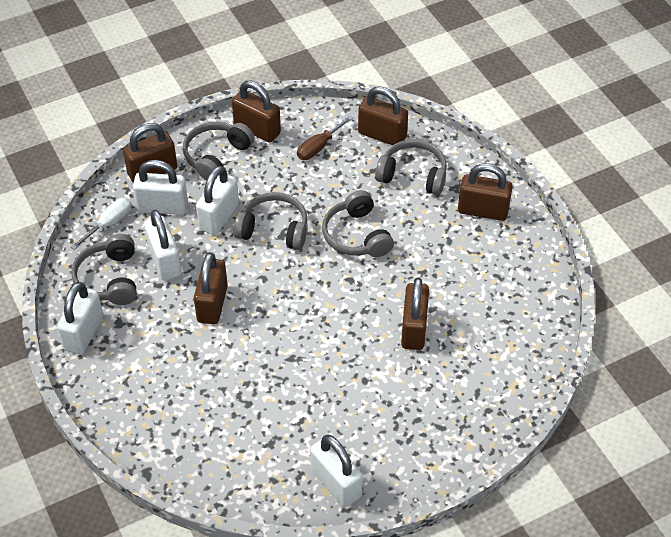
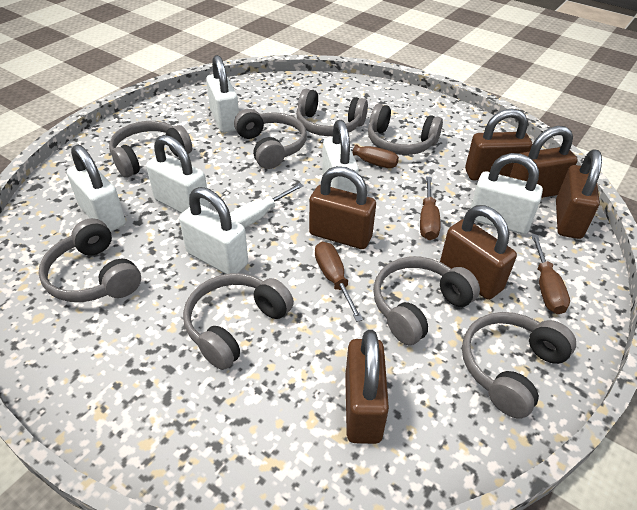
brown screwdriver: 1 -> 4
grey headphones: 5 -> 8
white padlock: 5 -> 6

